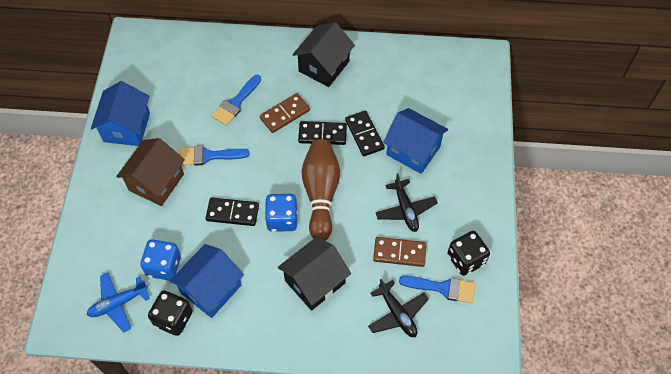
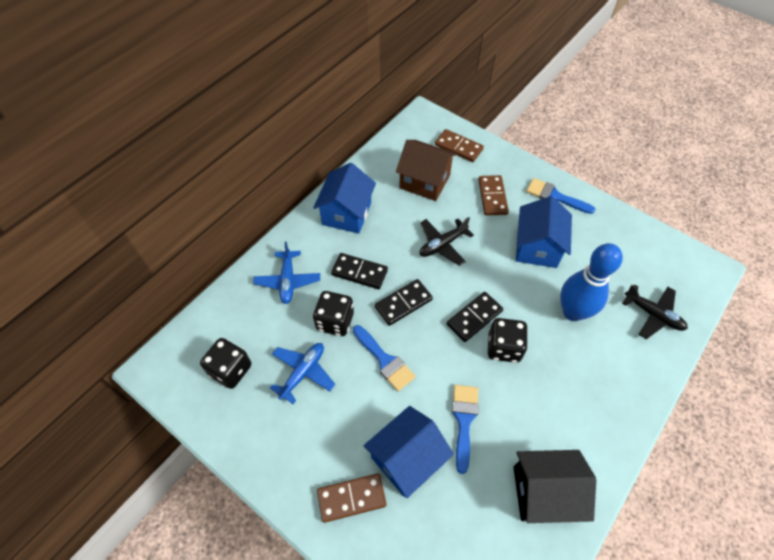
black dice: 2 -> 3
black house: 2 -> 1
blue bowling pin: 0 -> 1
blue dice: 2 -> 0
blue plane: 1 -> 2
brown bowling pin: 1 -> 0
brown domino: 2 -> 3

